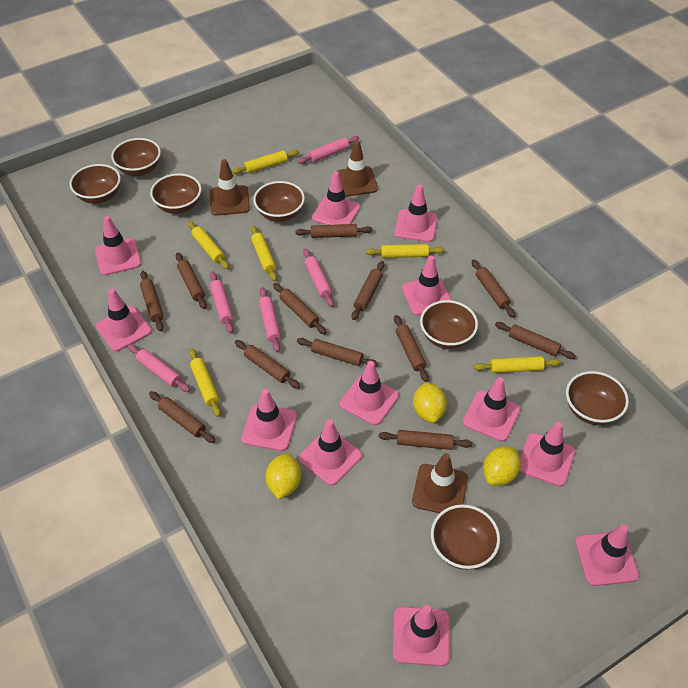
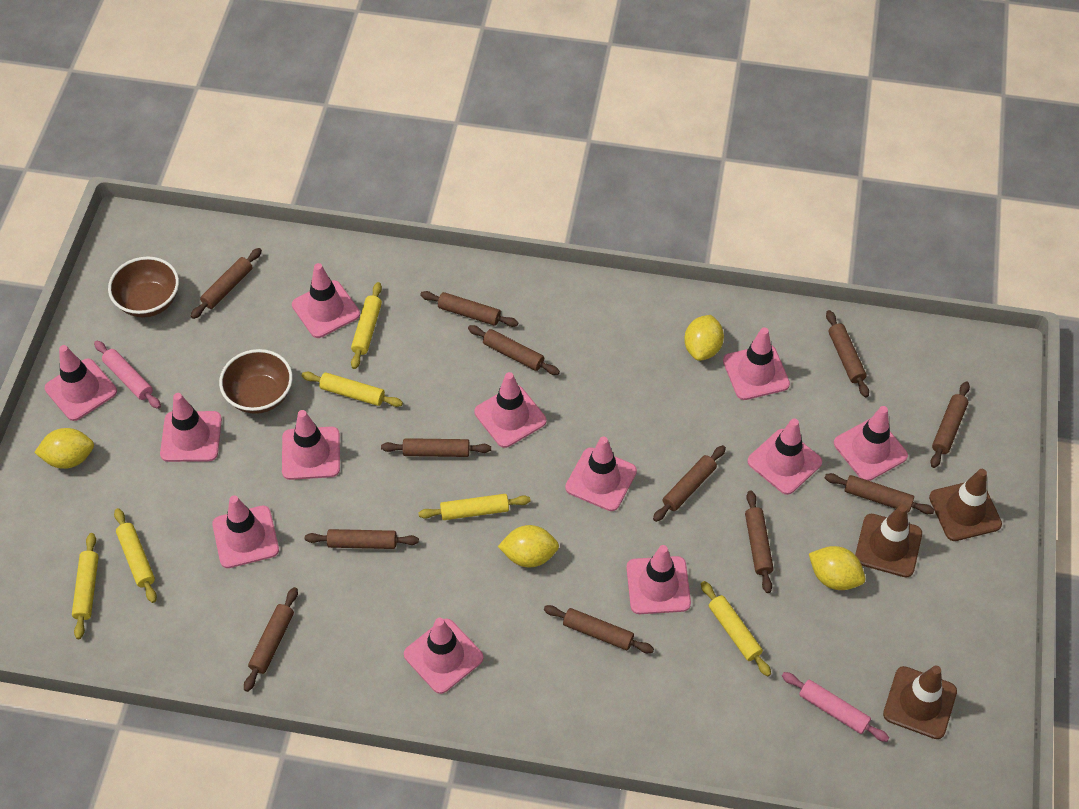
brown bowl: 7 -> 2
pink rolling pin: 5 -> 2
yellow lemon: 3 -> 4

